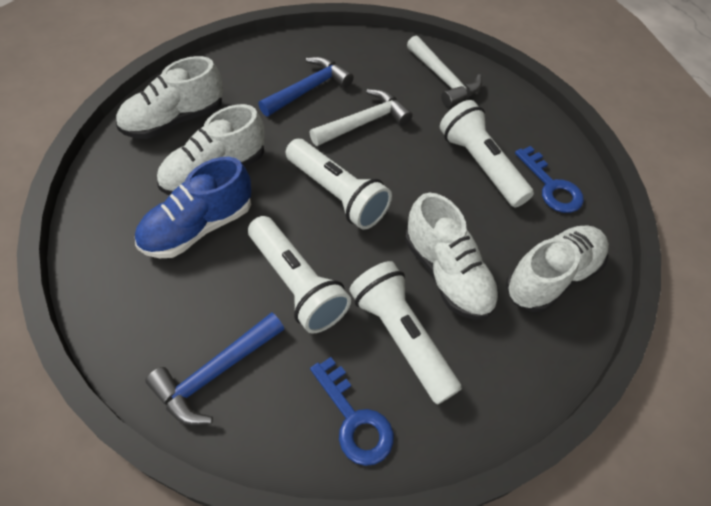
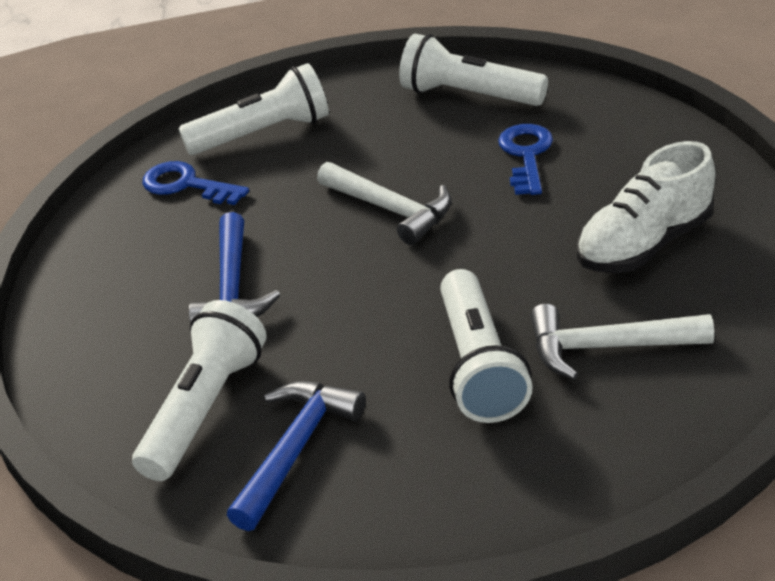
blue shoe: 1 -> 0
white shoe: 4 -> 1

